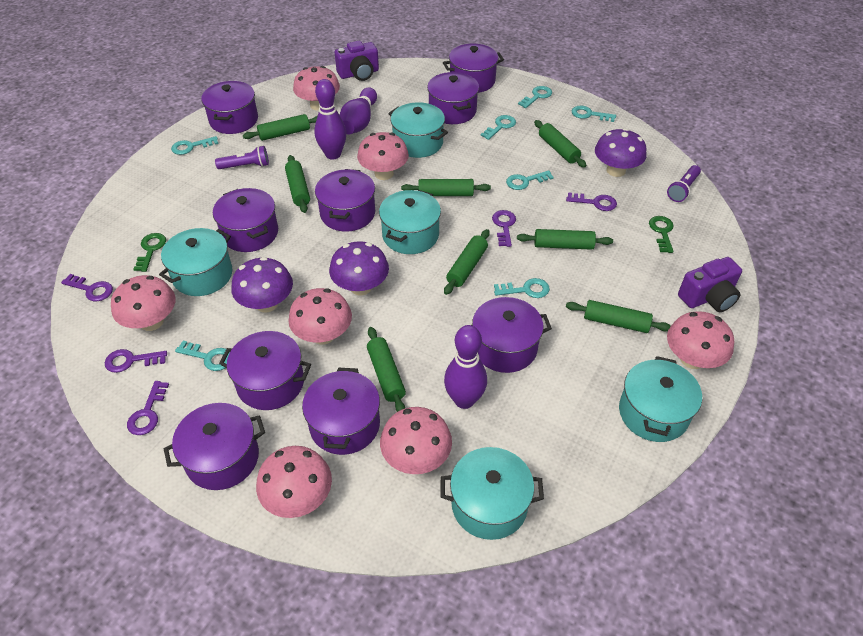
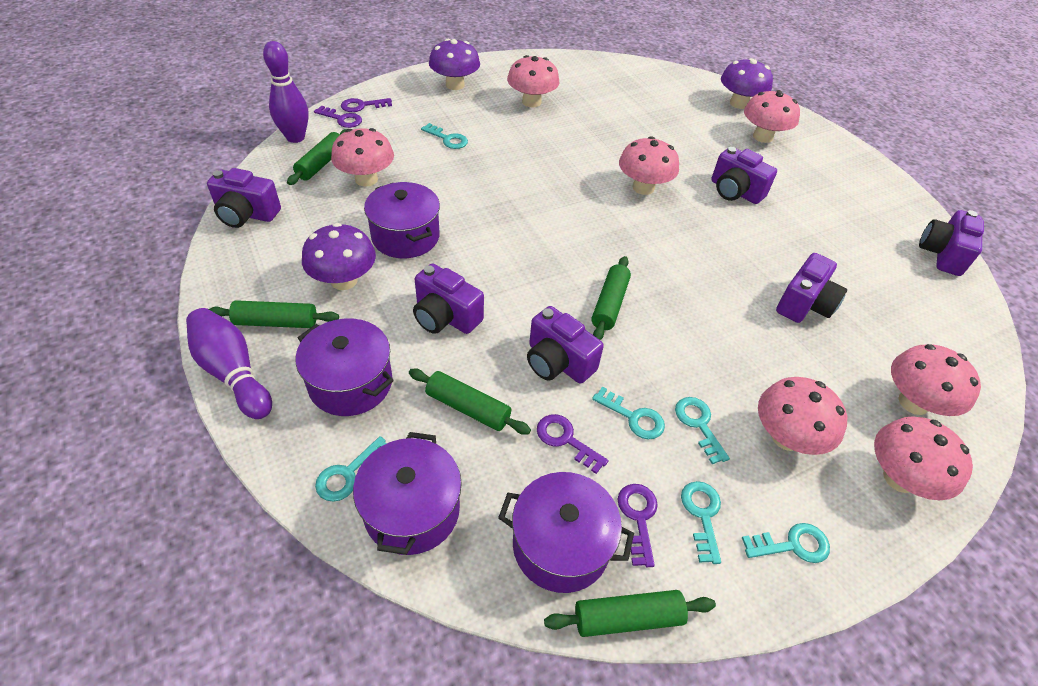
green key: 2 -> 0
green rolling pin: 8 -> 5
purple bowling pin: 3 -> 2
purple camera: 2 -> 6
purple flashlight: 2 -> 0
purple key: 5 -> 4
purple pot: 9 -> 4
turquoise key: 7 -> 6
turquoise pot: 5 -> 0

